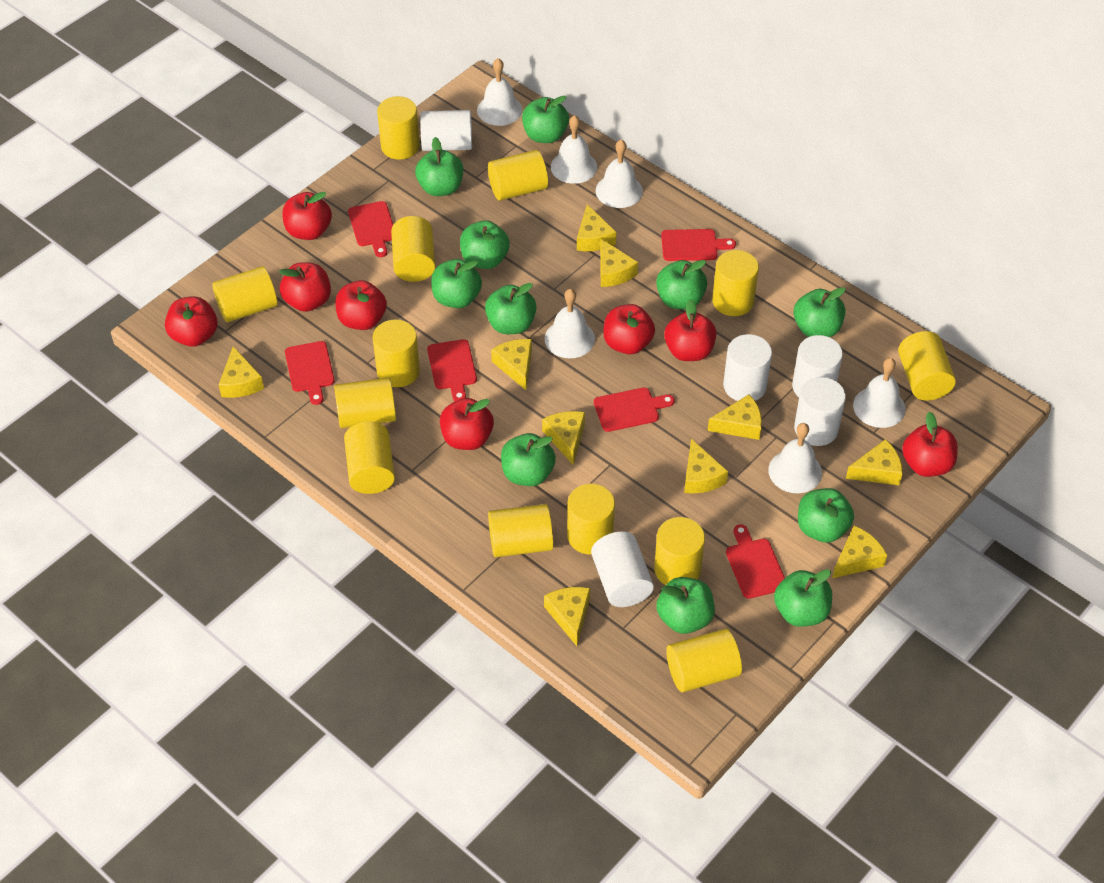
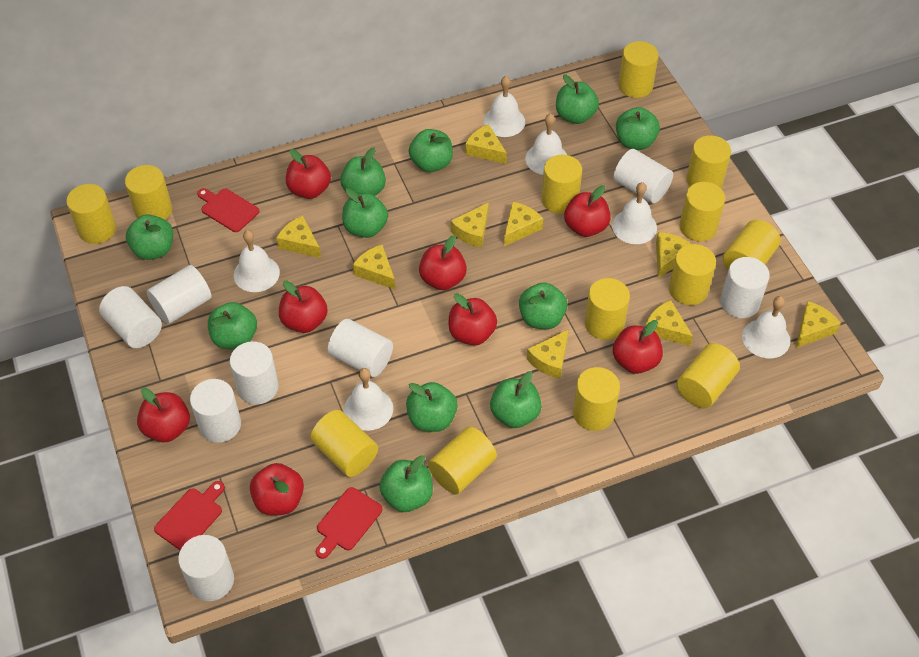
red cutting board: 6 -> 3
white cylinder: 5 -> 8
yellow cheese: 10 -> 9

